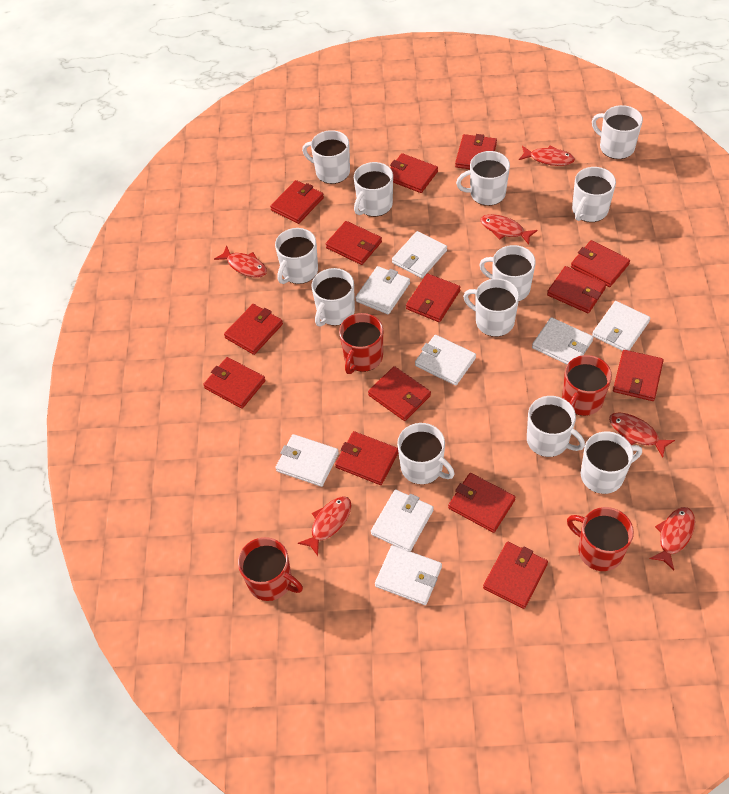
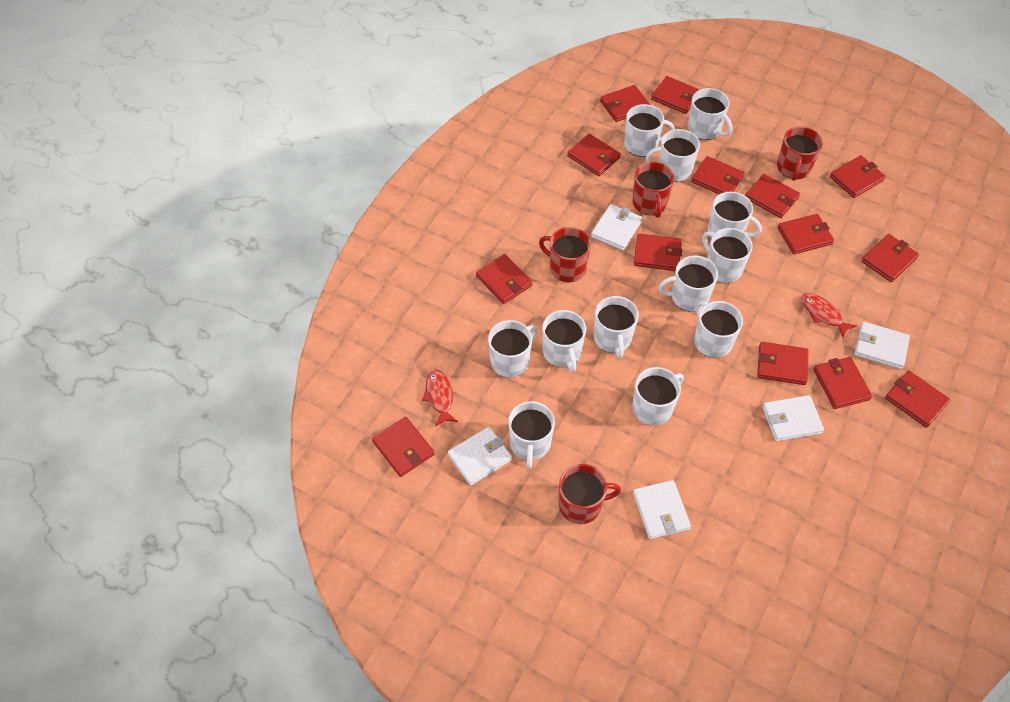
red fish: 6 -> 2
white wallet: 8 -> 5

